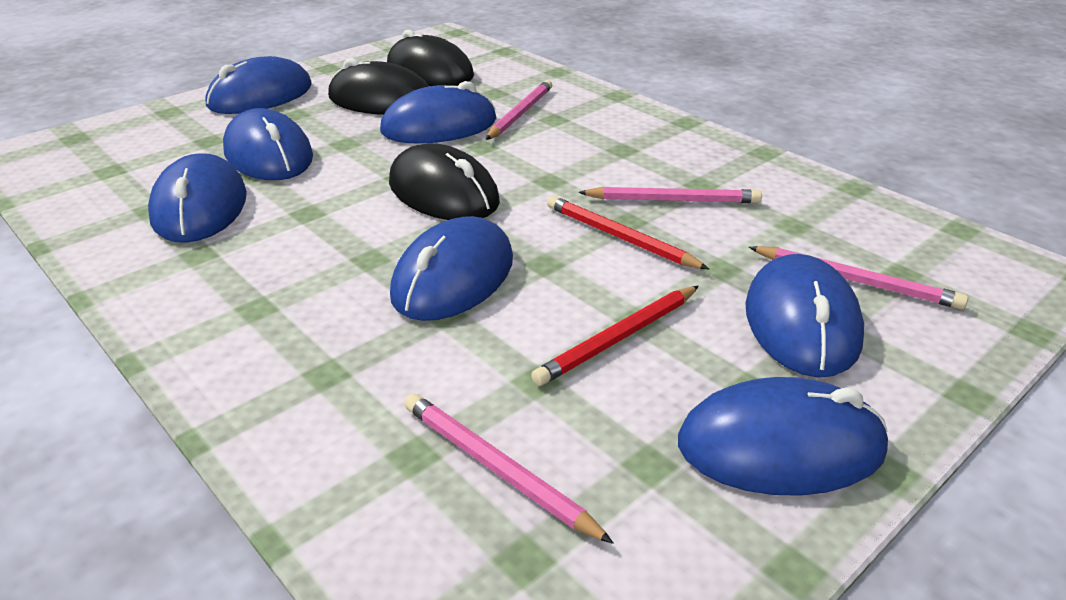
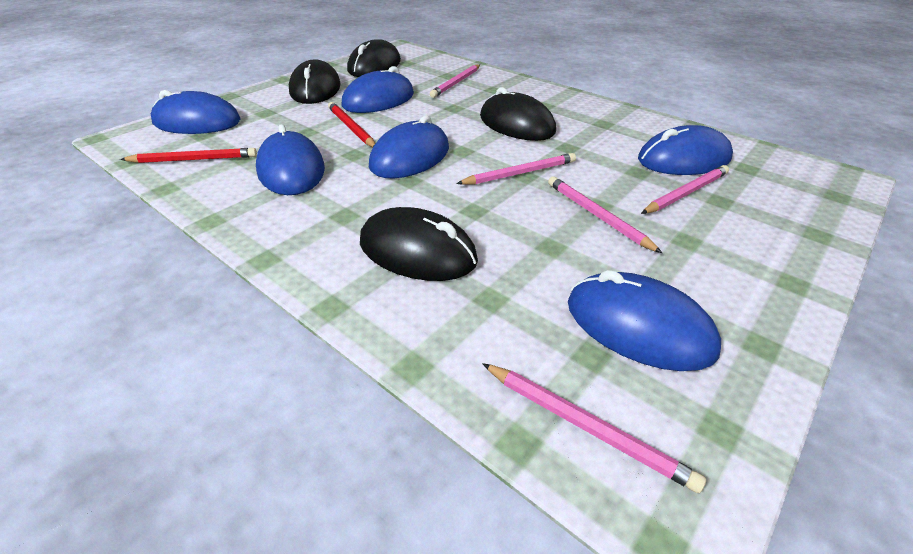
black mouse: 3 -> 4
blue mouse: 7 -> 6
pink pencil: 4 -> 5

